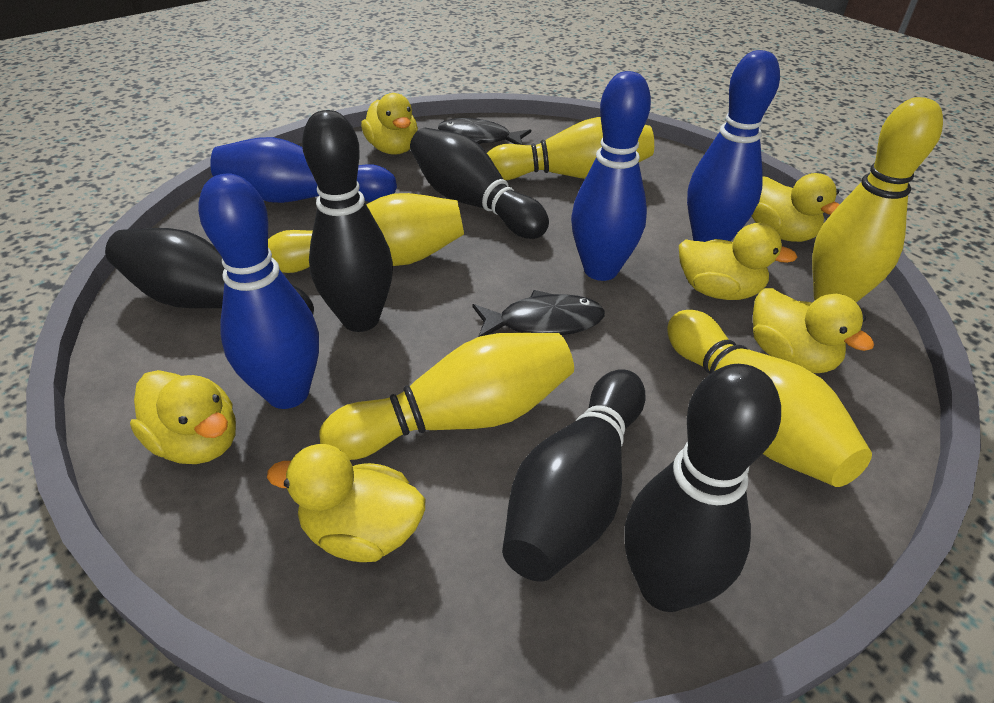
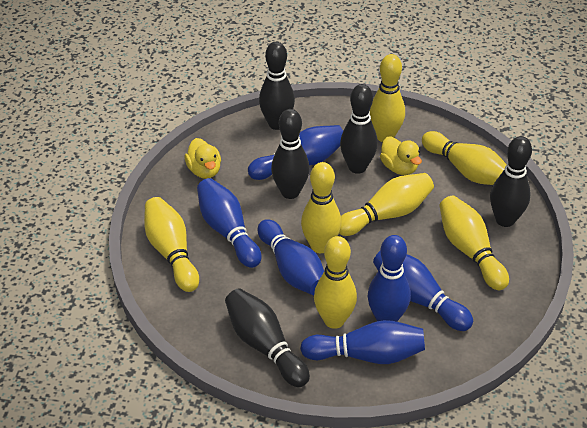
black fish: 2 -> 0
blue bowling pin: 4 -> 6
yellow bowling pin: 5 -> 7
yellow duck: 6 -> 2

